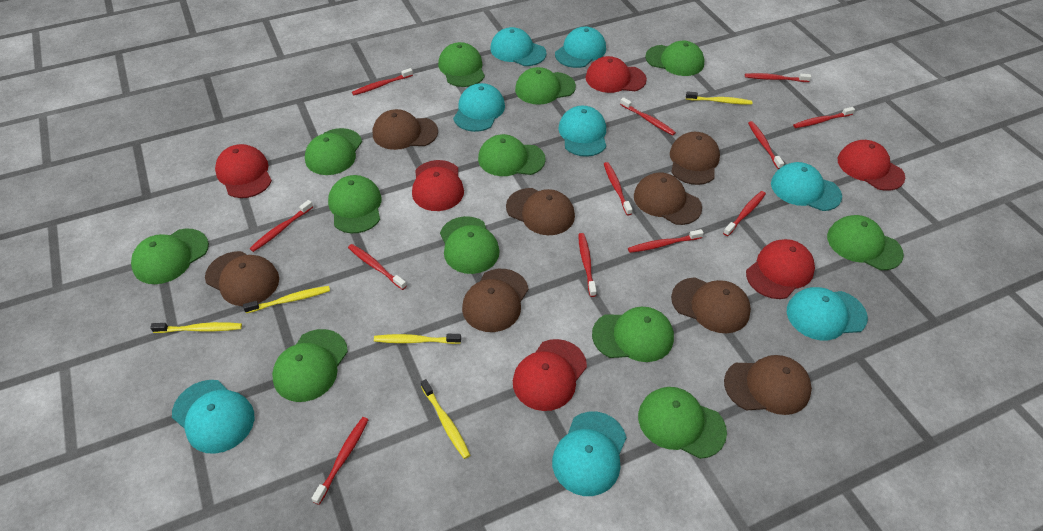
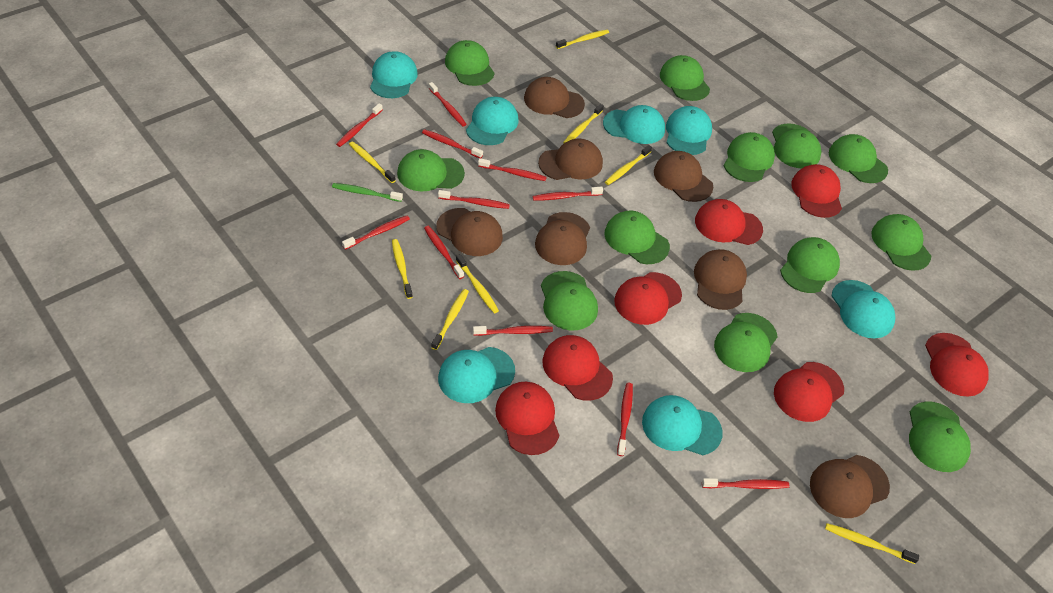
brown cap: 8 -> 7
green toothbrush: 0 -> 1
red cap: 6 -> 7
red toothbrush: 12 -> 11
turquoise cap: 8 -> 7
yellow toothbrush: 5 -> 8

